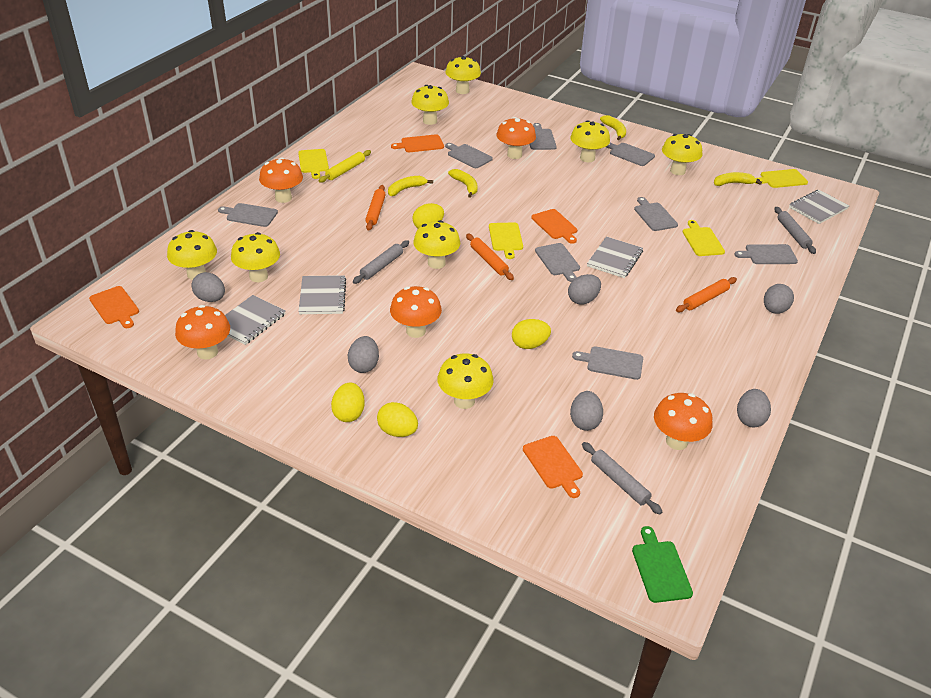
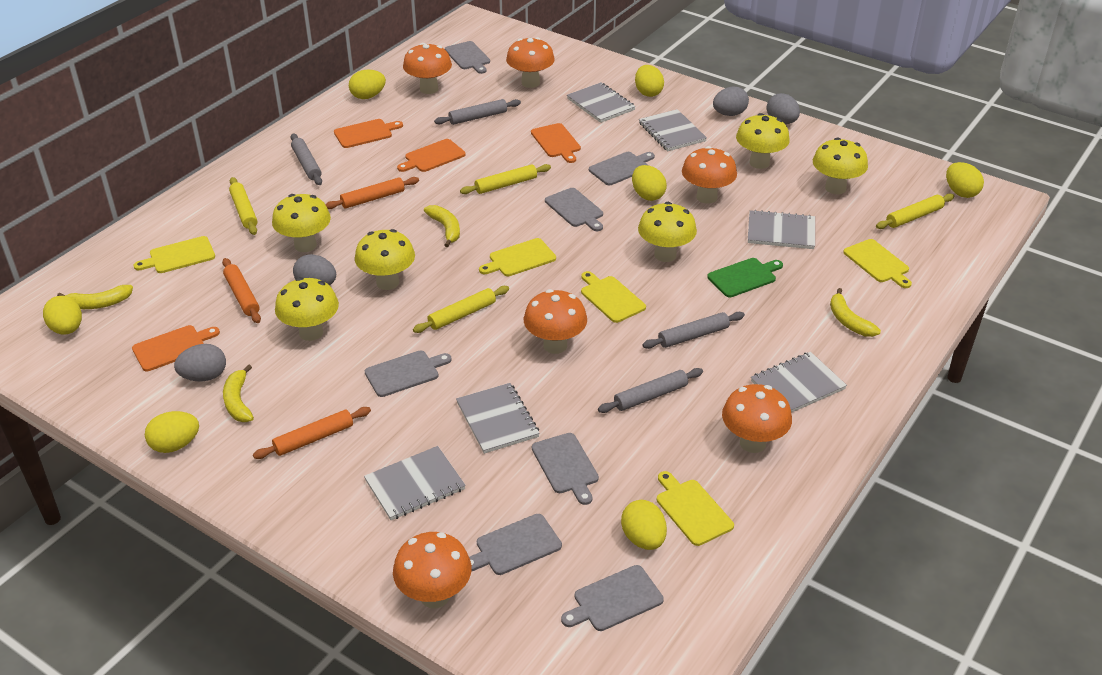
grey cutting board: 8 -> 7
grey egg: 6 -> 4
grey notebook: 4 -> 6
grey rolling pin: 3 -> 4
orange mushroom: 5 -> 6
yellow cutting board: 4 -> 5
yellow egg: 4 -> 7
yellow mushroom: 8 -> 6
yellow rolling pin: 1 -> 4

